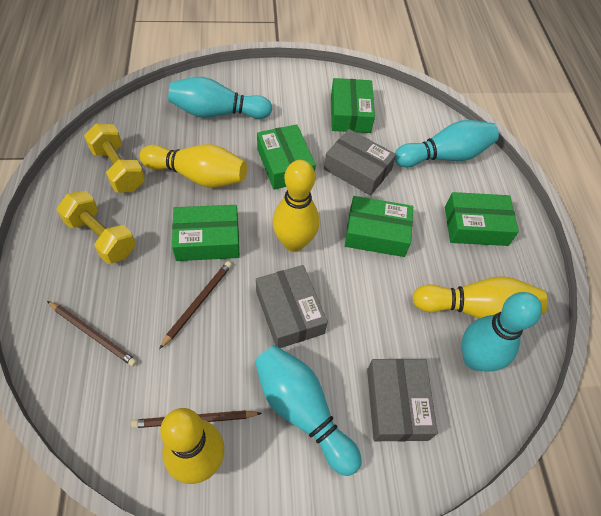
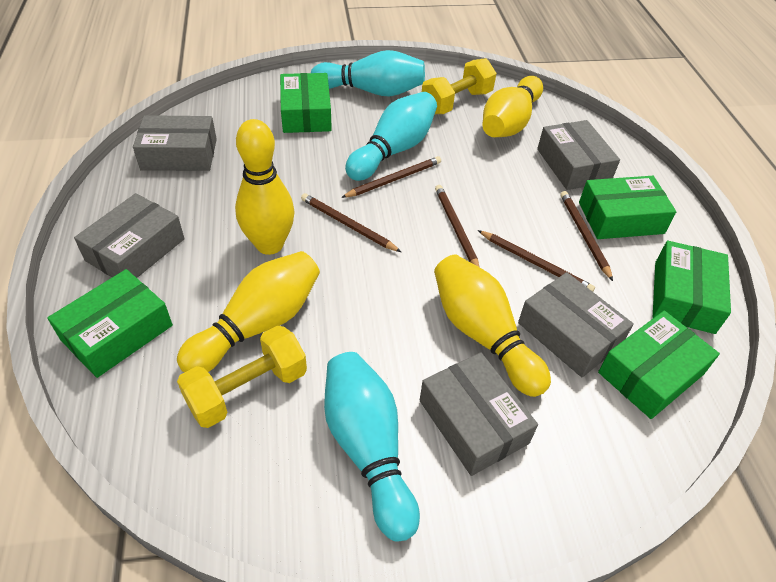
brown pencil: 3 -> 5
grey box: 3 -> 5
turquoise bowling pin: 4 -> 3

